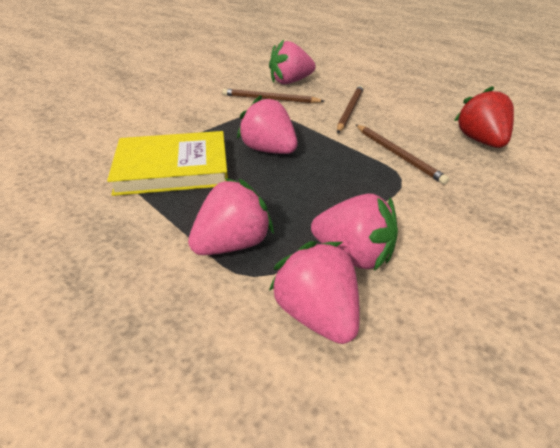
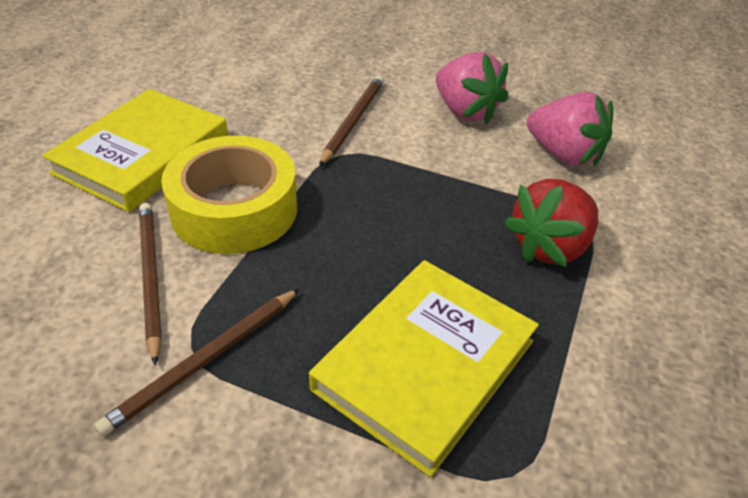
pink strawberry: 5 -> 2
yellow book: 1 -> 2
yellow tape: 0 -> 1

